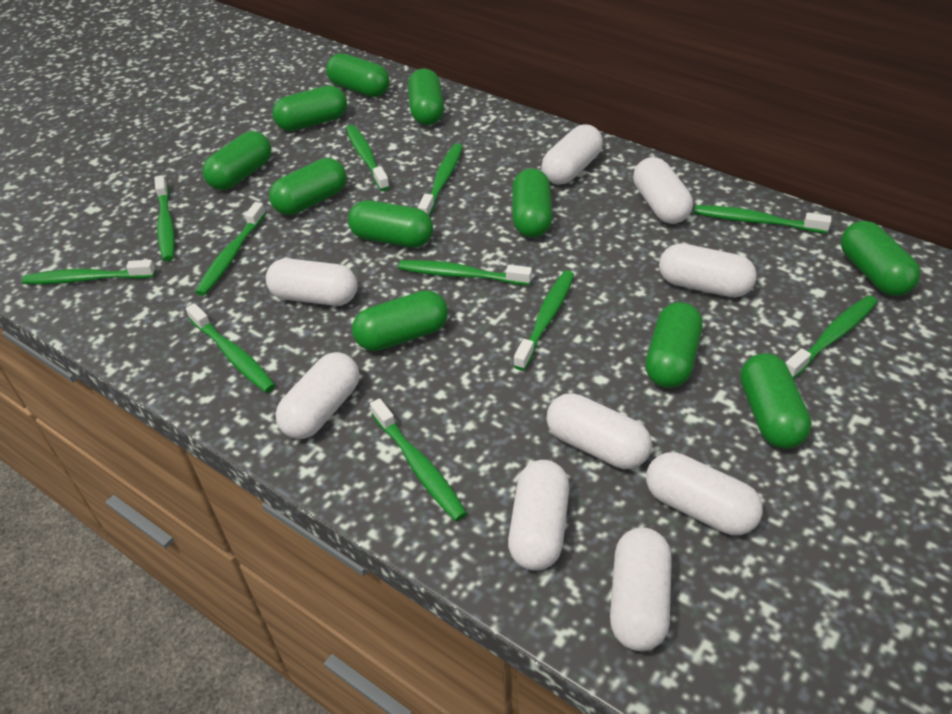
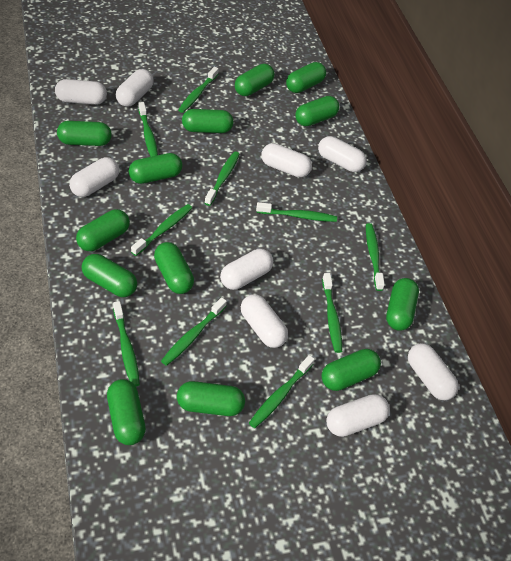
green capsule: 11 -> 13
green toothbrush: 11 -> 10

